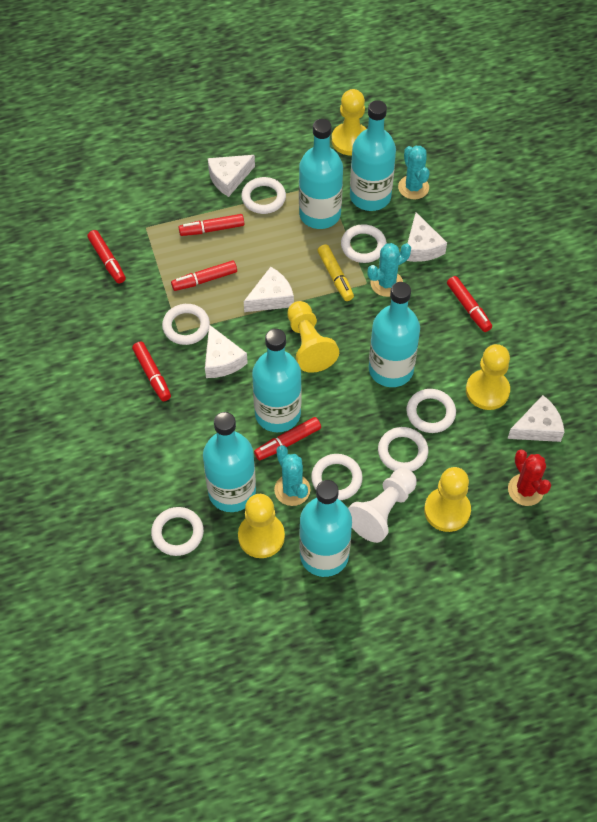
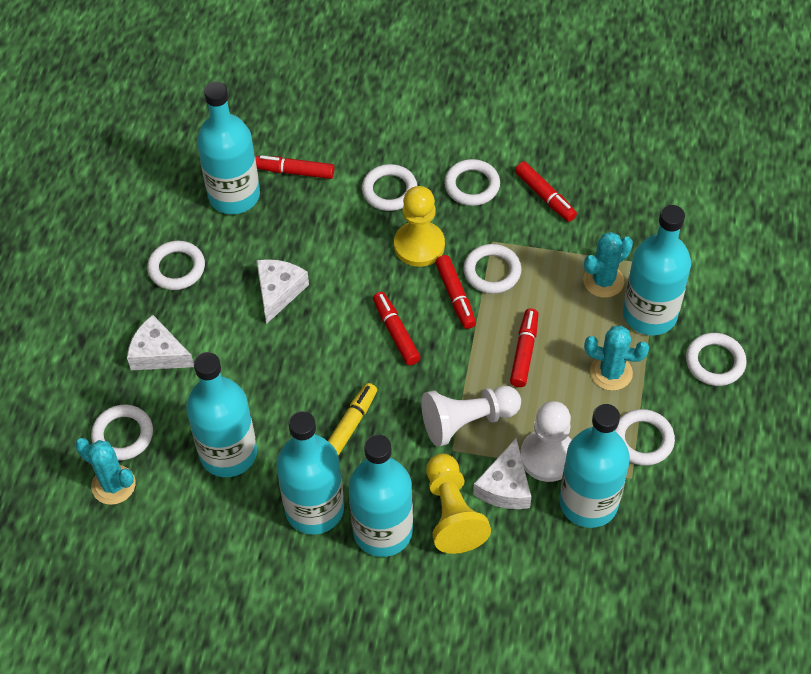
red cactus: 1 -> 0
red marker: 6 -> 5
white cheese: 5 -> 3
white pawn: 1 -> 2
yellow pawn: 5 -> 2

